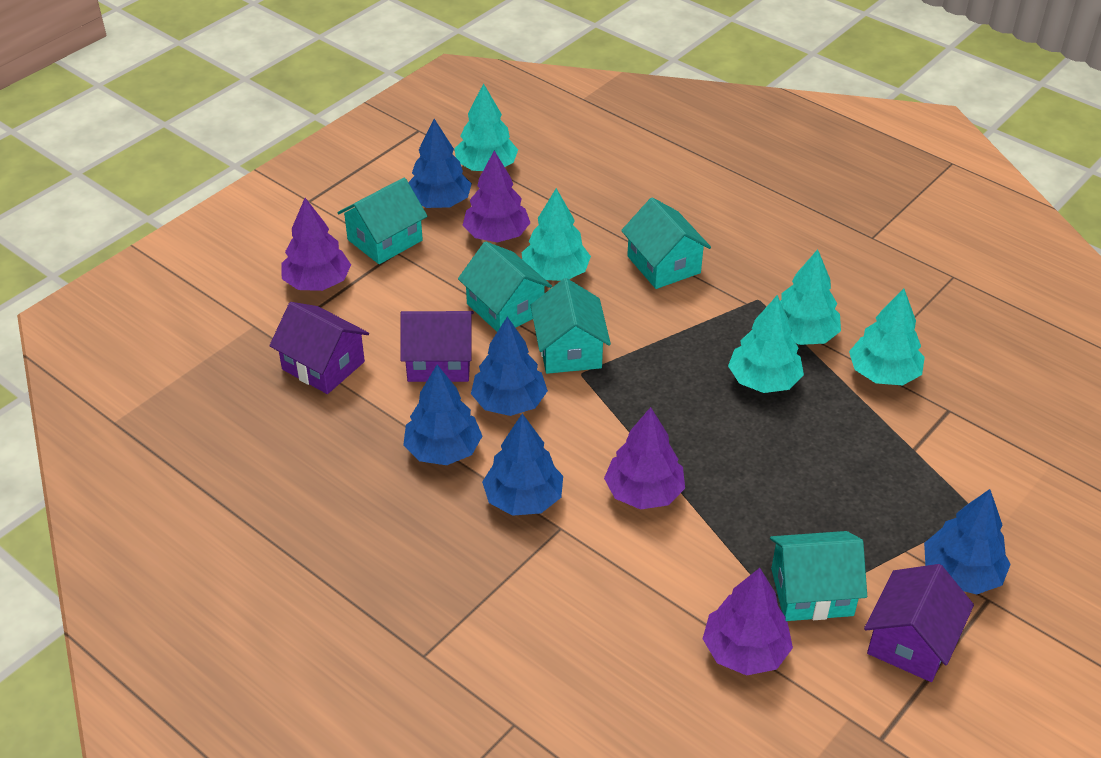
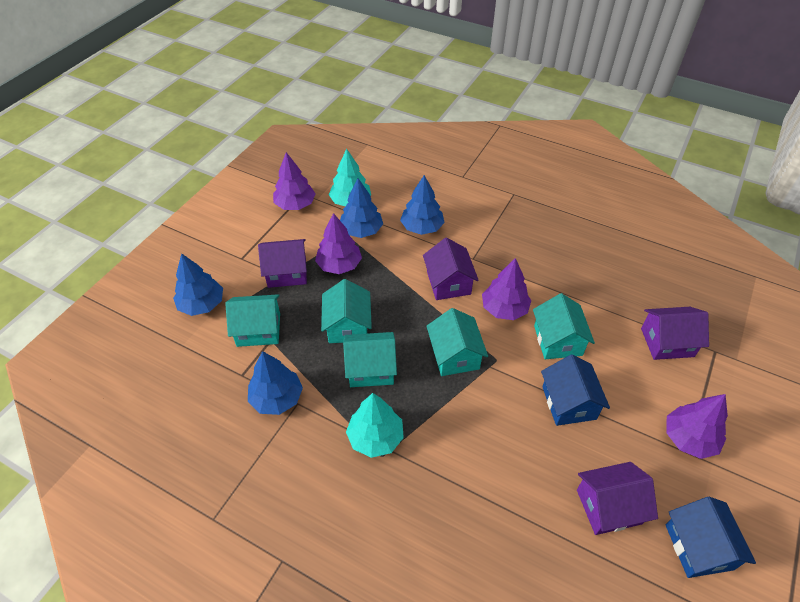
blue house: 0 -> 2
blue tree: 5 -> 4
purple house: 3 -> 4
turquoise tree: 5 -> 2

